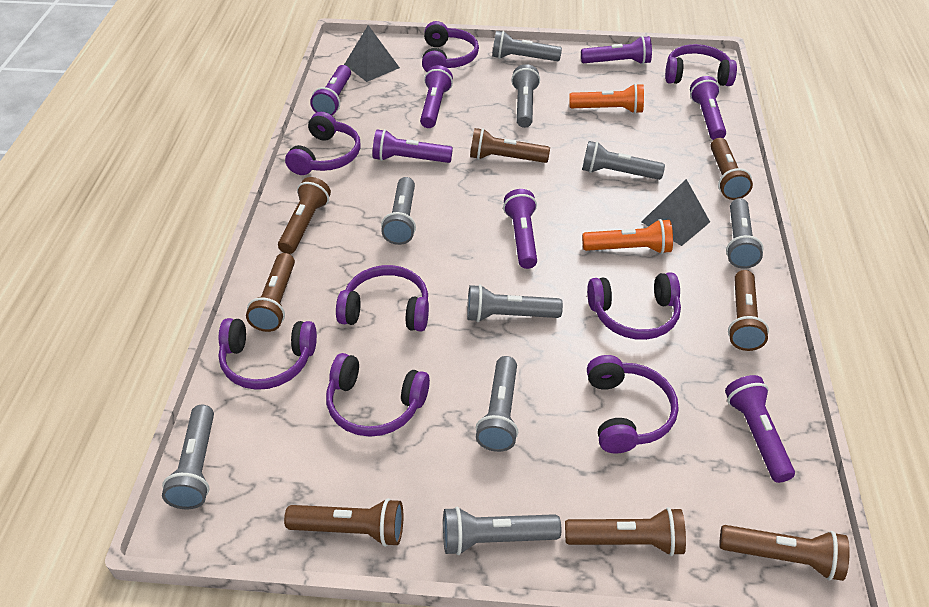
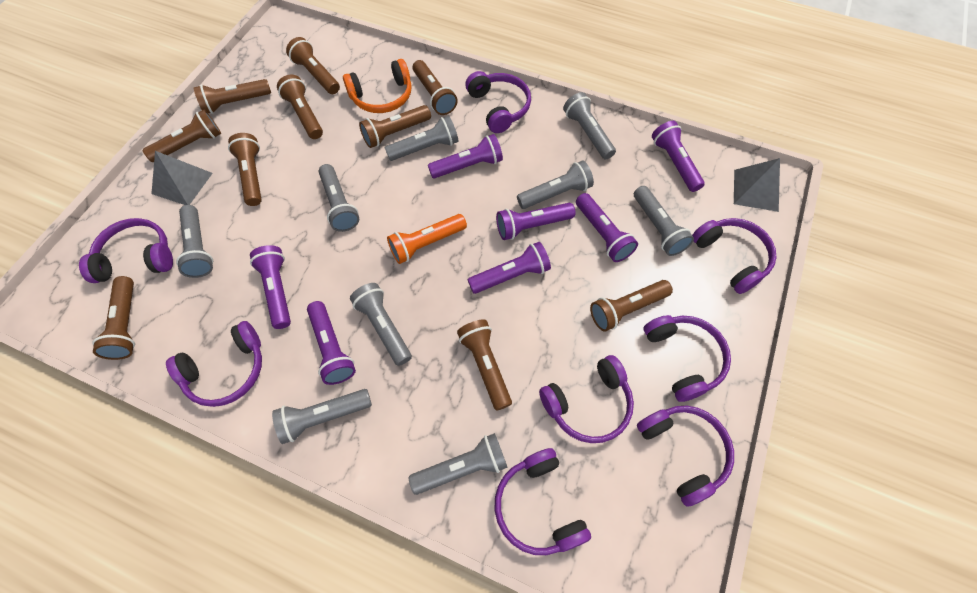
brown flashlight: 8 -> 10
orange flashlight: 2 -> 1
orange headphones: 0 -> 1

